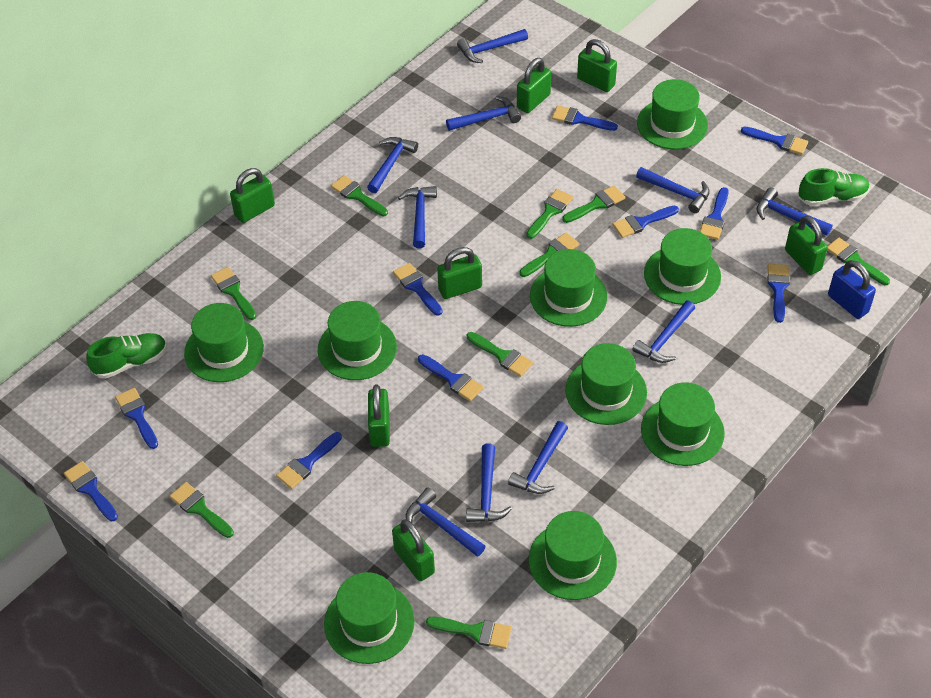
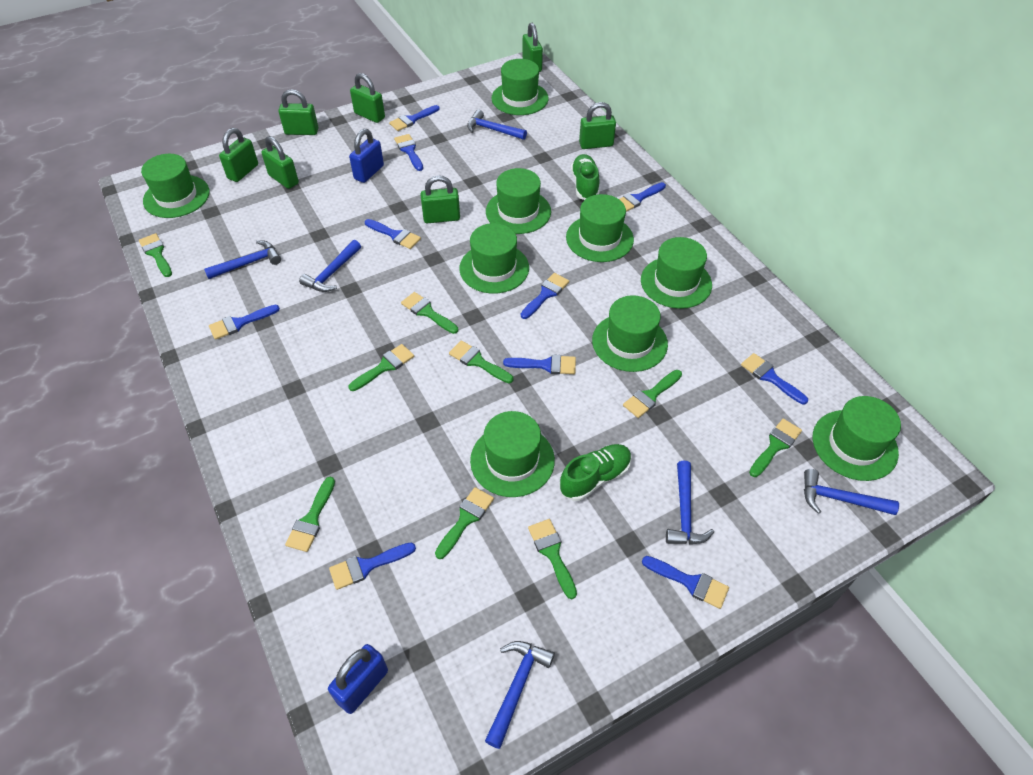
blue hammer: 10 -> 6
blue padlock: 1 -> 2

